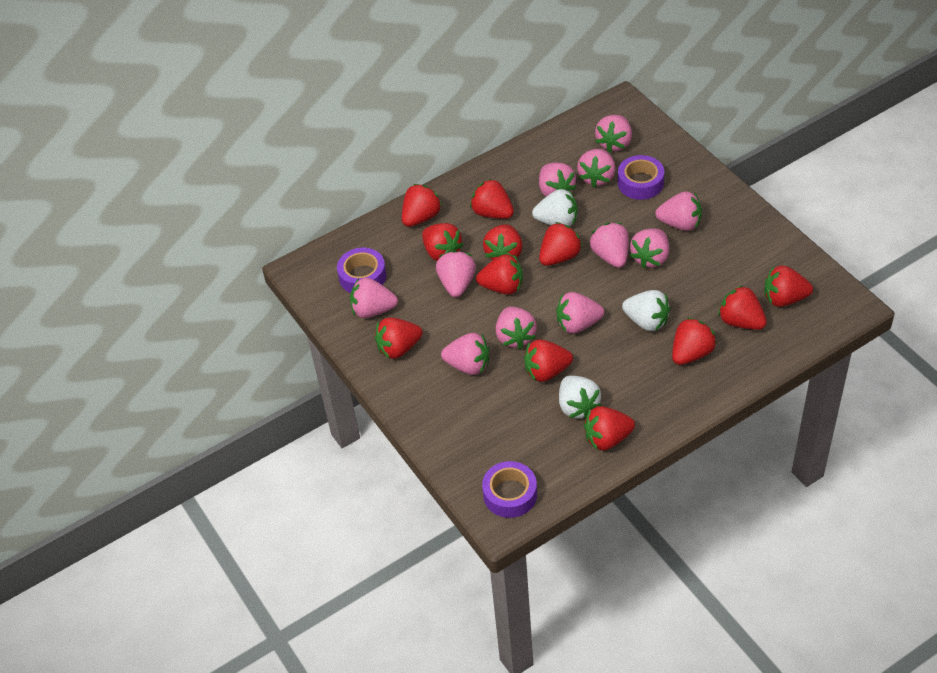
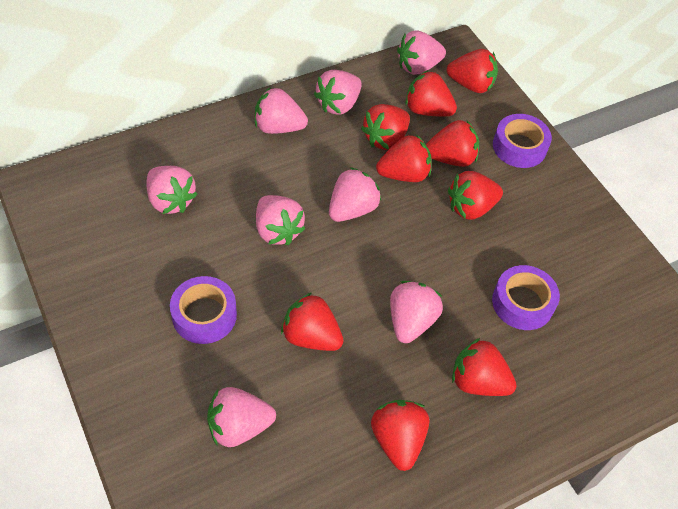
pink strawberry: 11 -> 8
red strawberry: 12 -> 9
white strawberry: 3 -> 0

